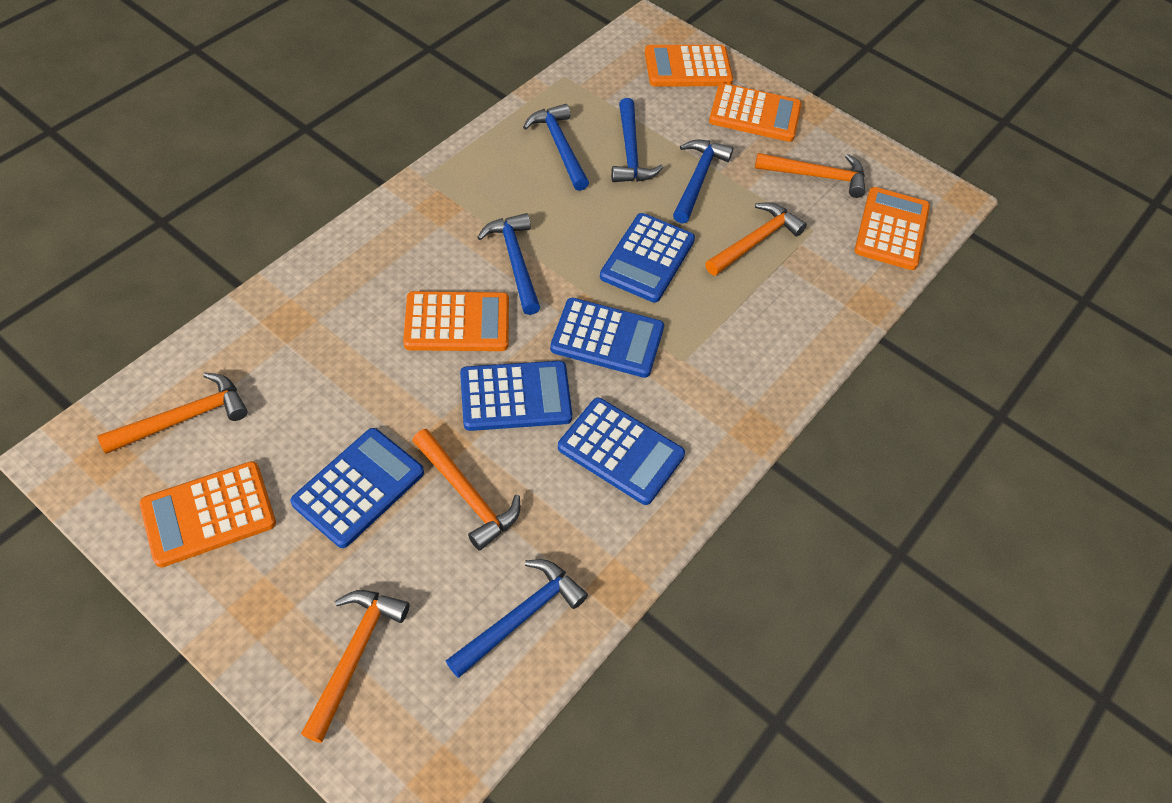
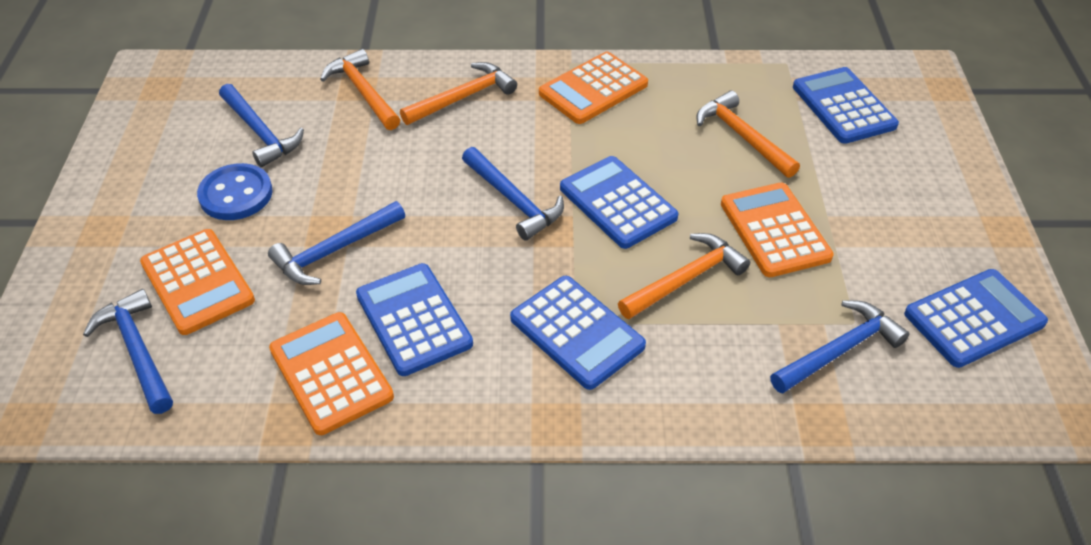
blue button: 0 -> 1
orange calculator: 5 -> 4
orange hammer: 5 -> 4

